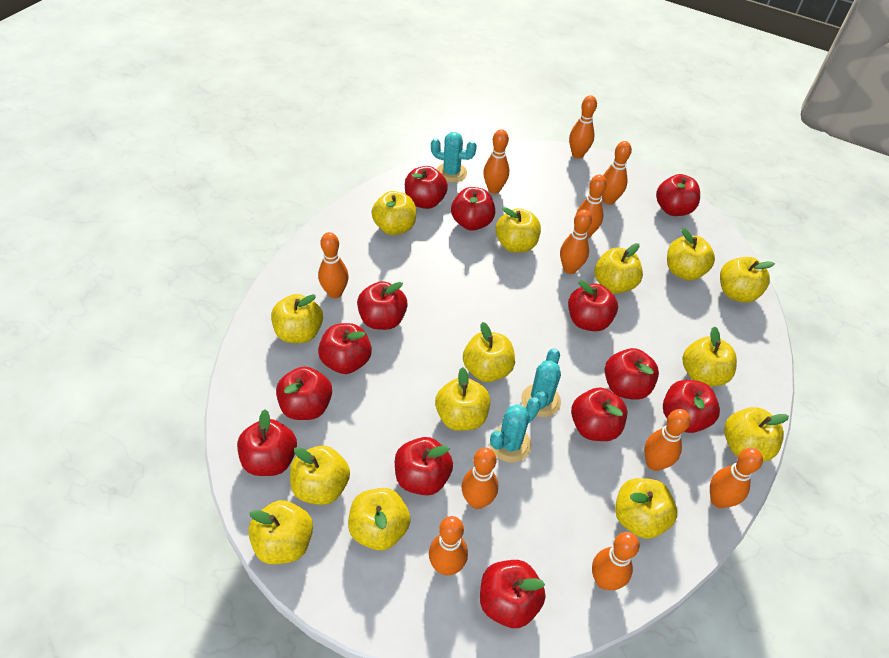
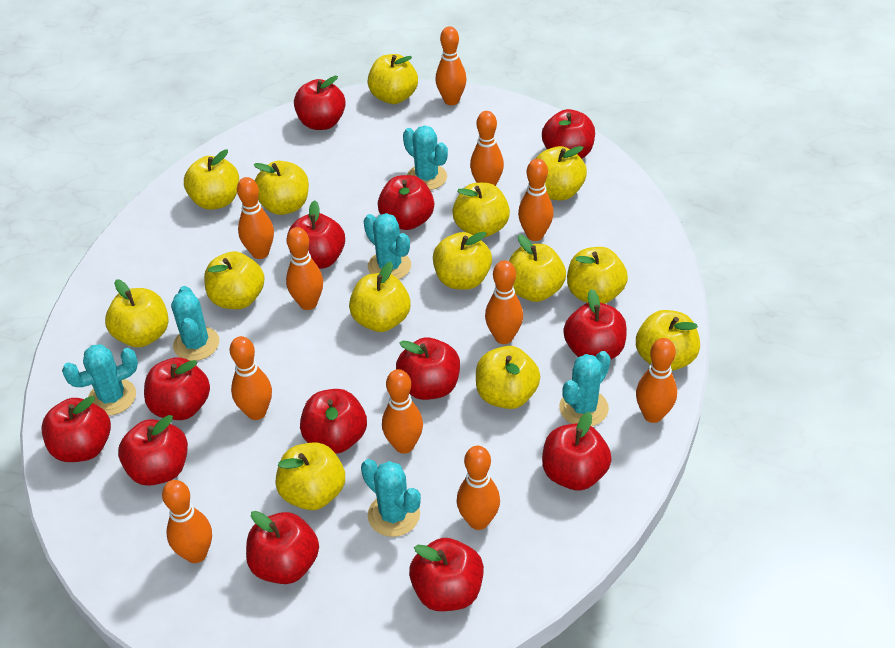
turquoise cactus: 3 -> 6

